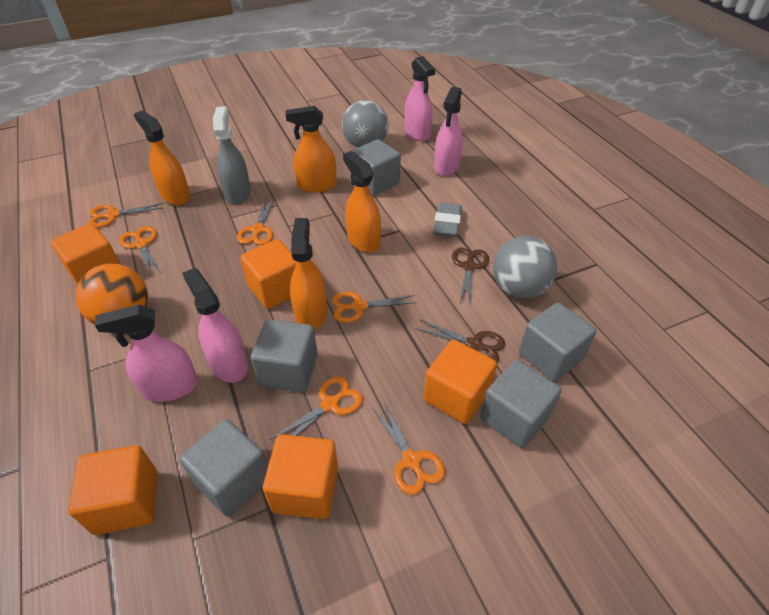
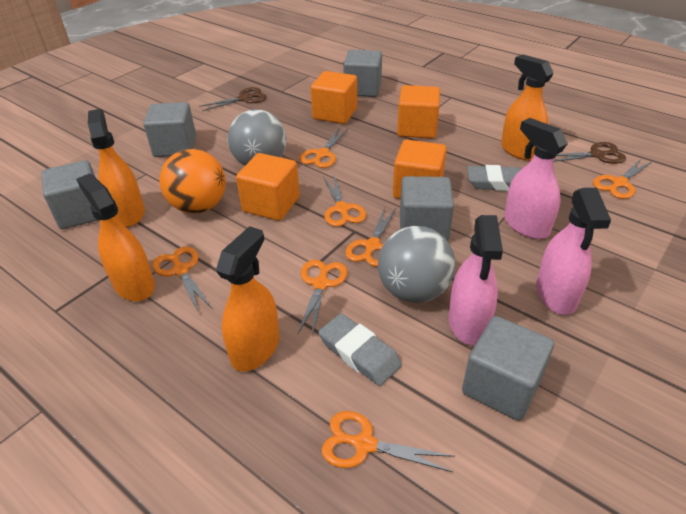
grey eraser: 1 -> 2
grey spray bottle: 1 -> 0
orange cube: 5 -> 4
orange scissors: 6 -> 7
pink spray bottle: 4 -> 3

